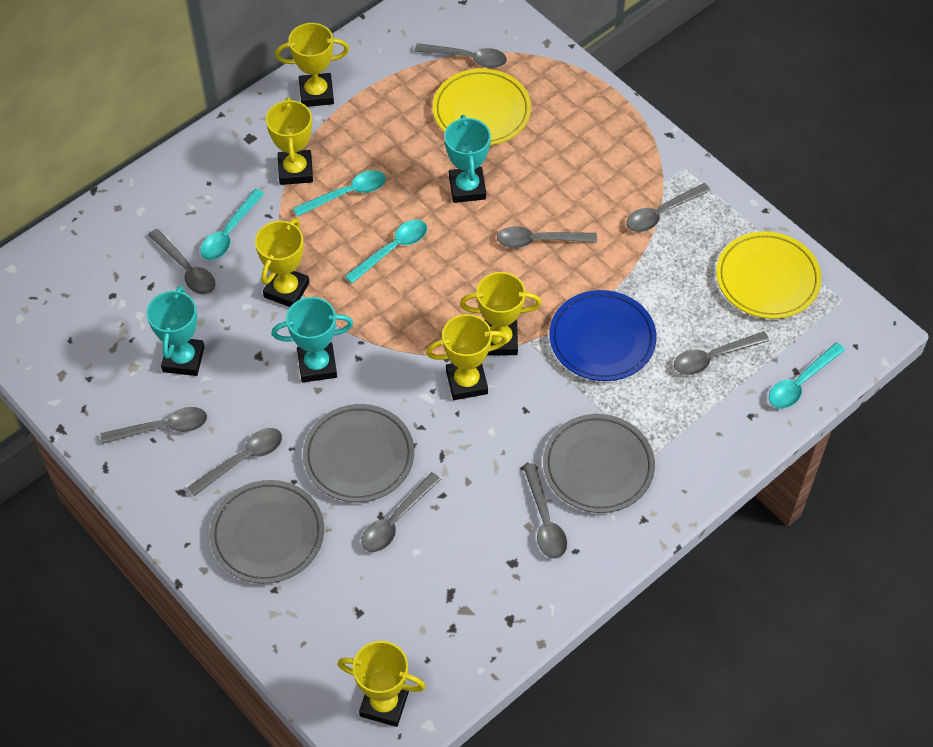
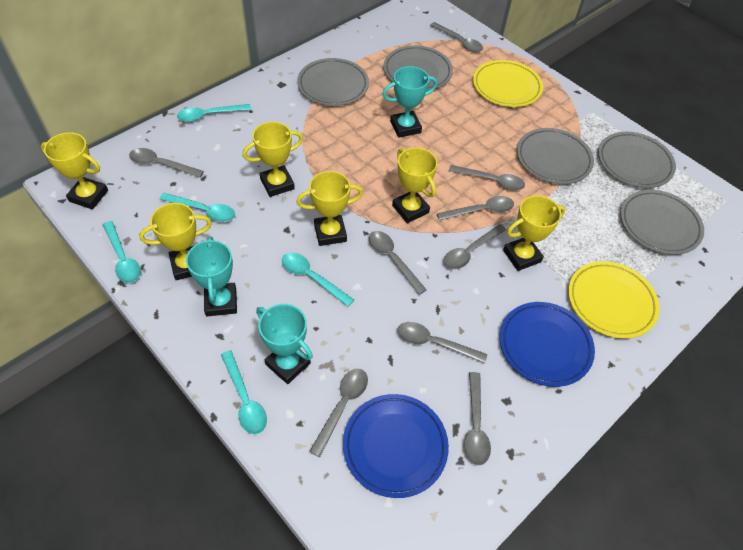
blue plate: 1 -> 2
grey plate: 3 -> 5
turquoise spoon: 4 -> 5

